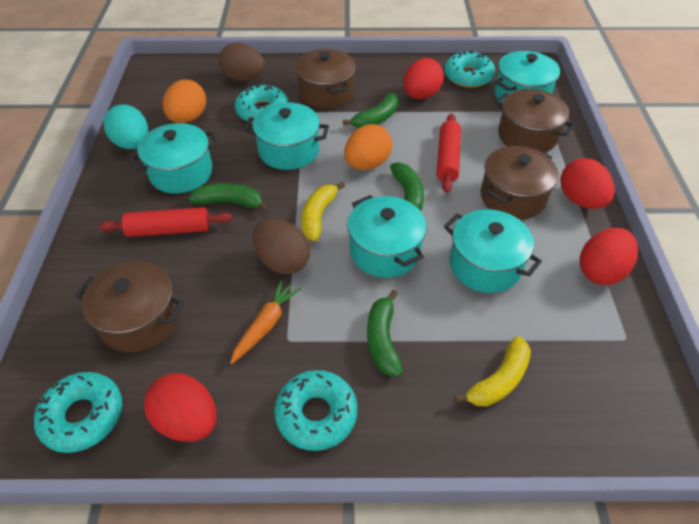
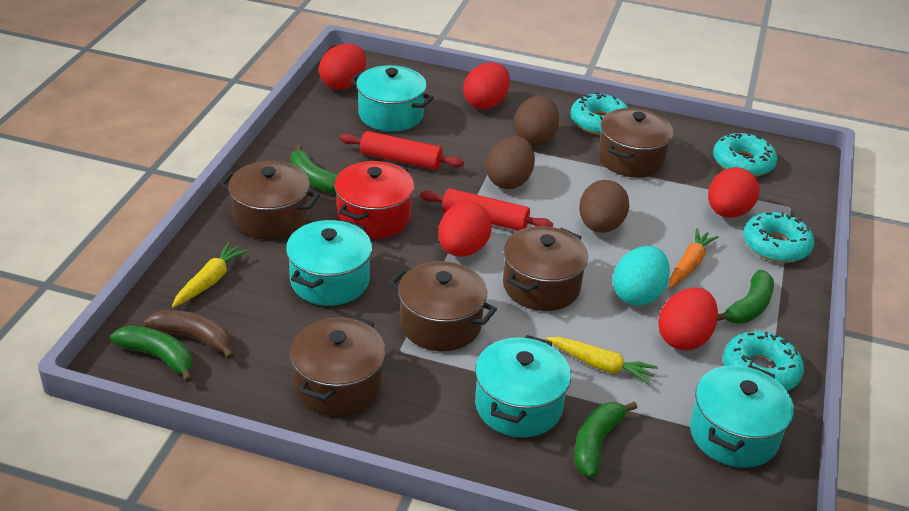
brown banana: 0 -> 1
brown egg: 2 -> 3
brown pot: 4 -> 5
orange egg: 2 -> 0
red egg: 4 -> 5
red pot: 0 -> 1
turquoise pot: 5 -> 4
yellow banana: 2 -> 0
yellow carrot: 0 -> 2

